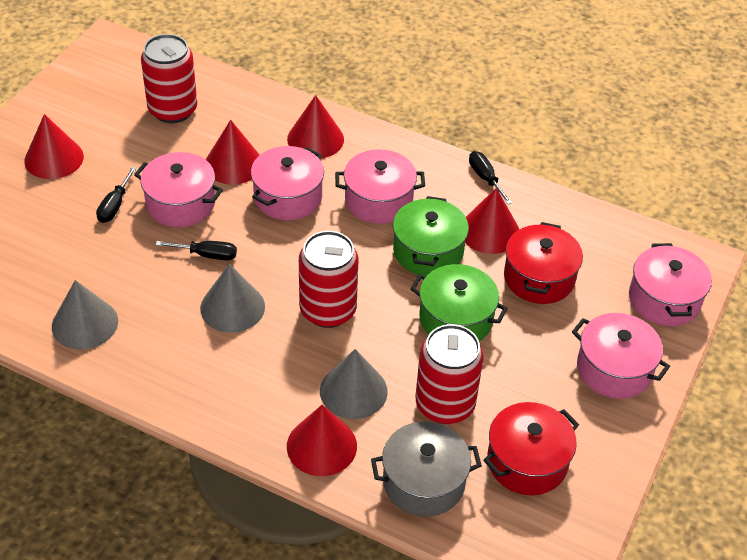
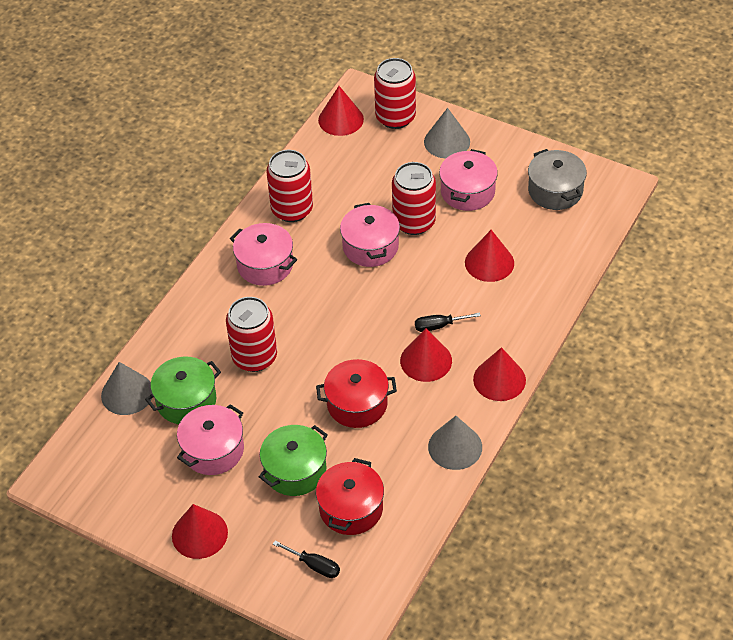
black screwdriver: 3 -> 2
pink pot: 5 -> 4
red can: 3 -> 4

